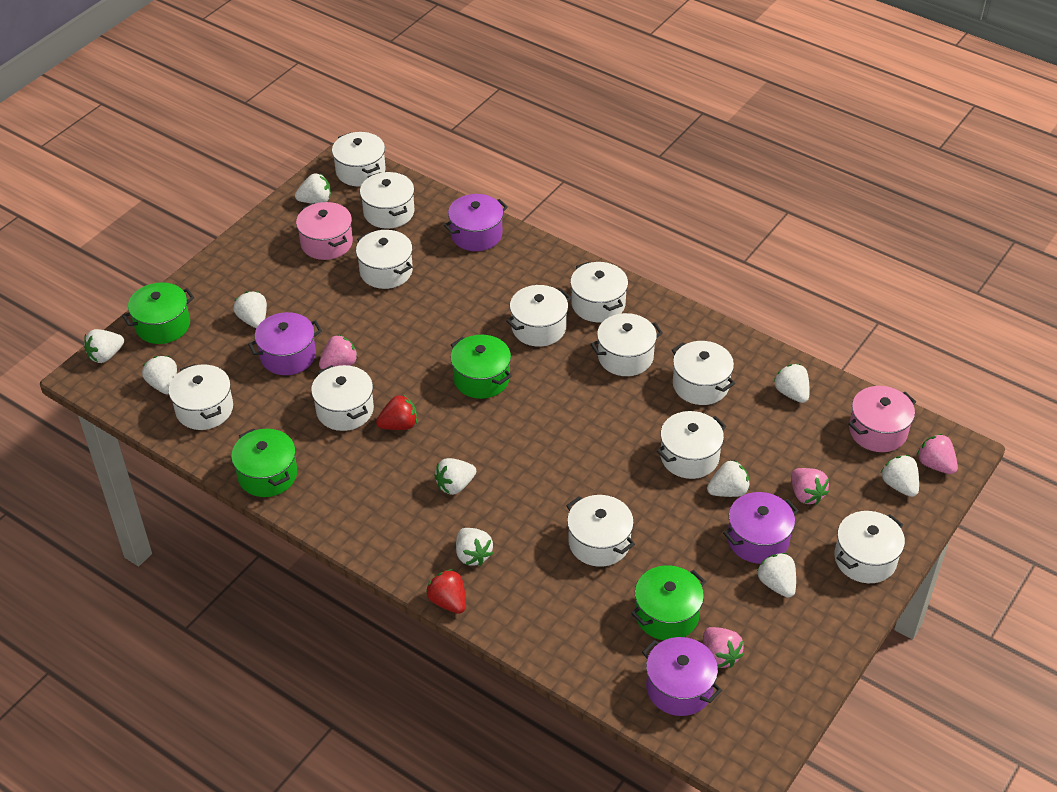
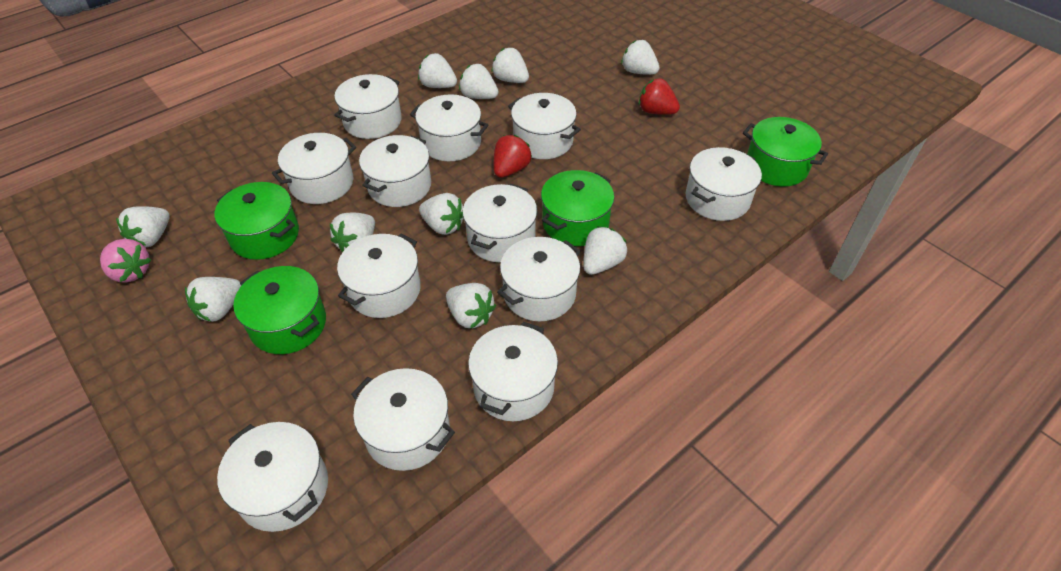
pink pot: 2 -> 0
pink strawberry: 4 -> 1
purple pot: 4 -> 0

